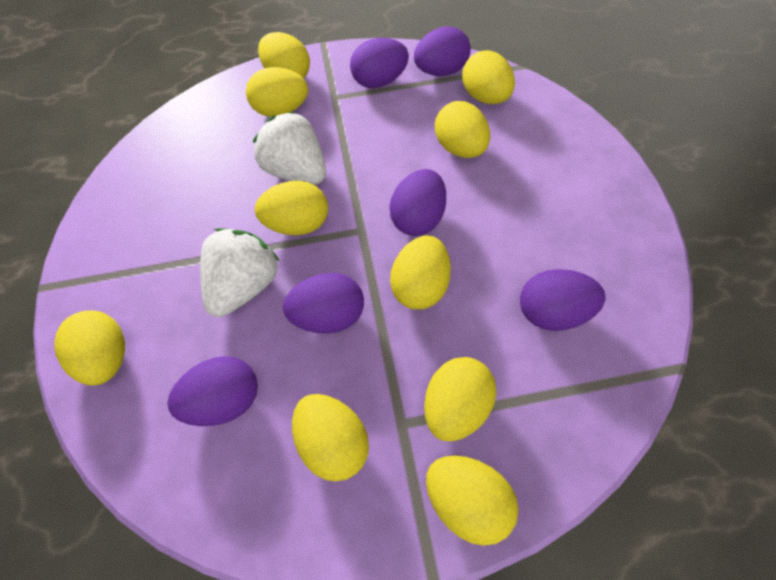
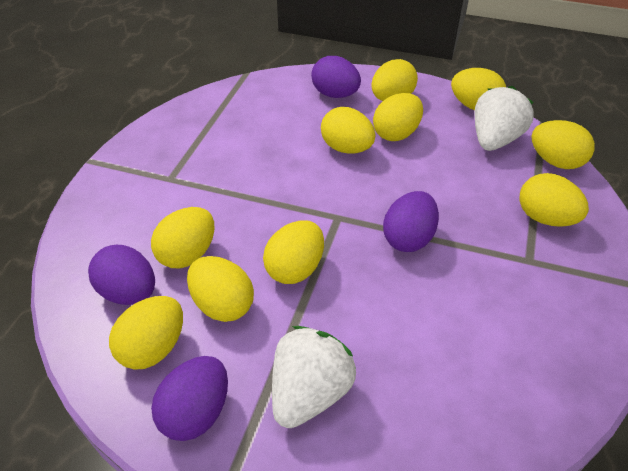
purple egg: 6 -> 4

